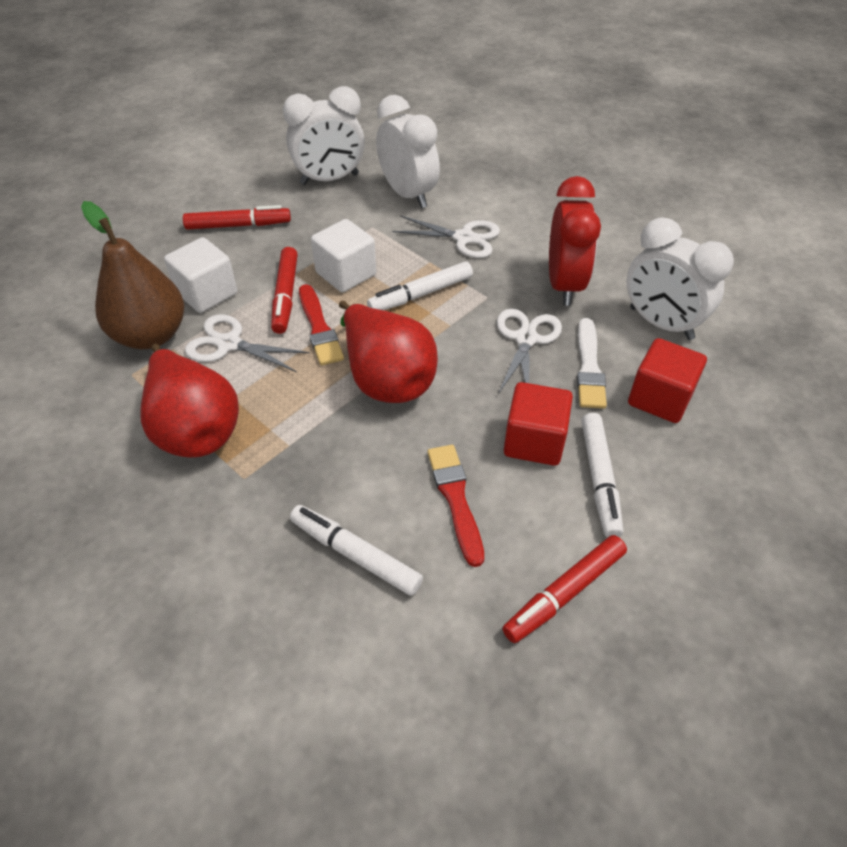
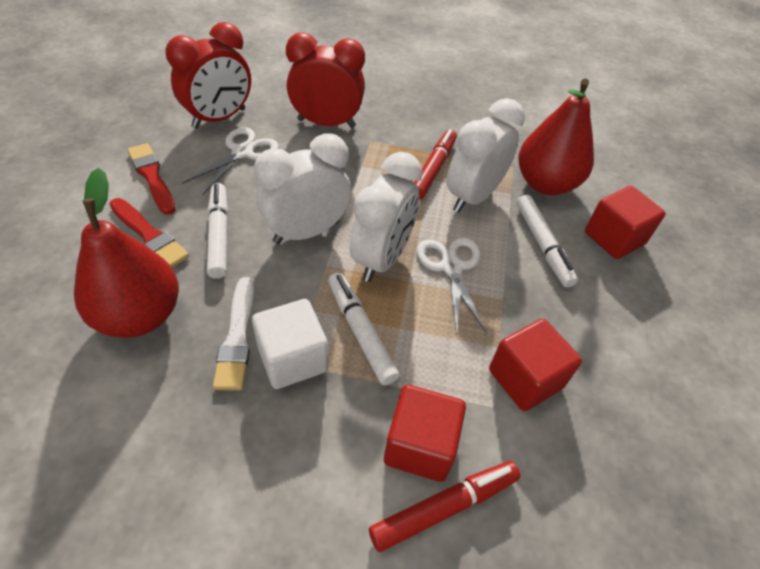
brown pear: 1 -> 0
red clock: 1 -> 2
red cube: 2 -> 3
red marker: 3 -> 2
white cube: 2 -> 1
white scissors: 3 -> 2

